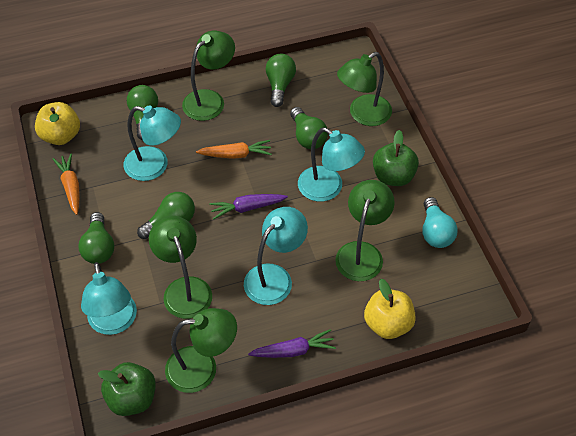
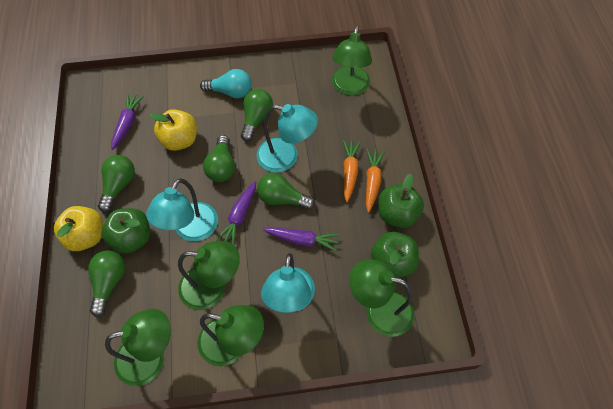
green apple: 2 -> 3
purple carrot: 2 -> 3
turquoise lamp: 4 -> 3

